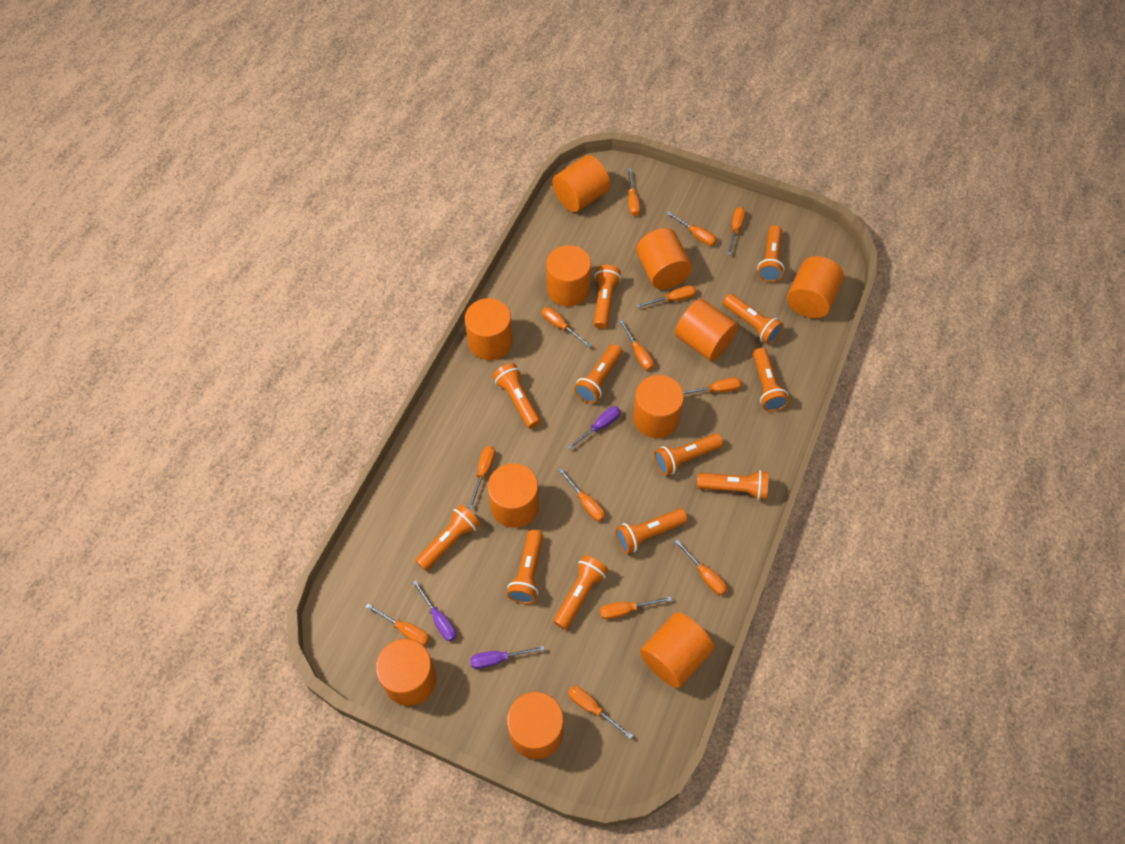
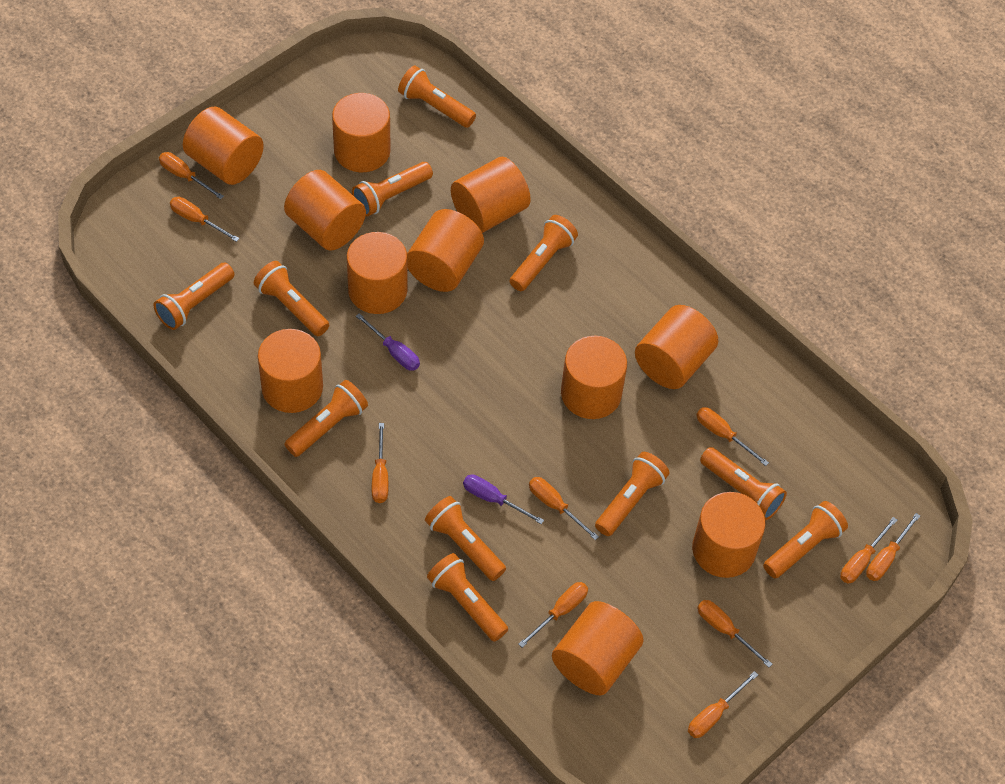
orange flashlight: 12 -> 11
orange screwdriver: 13 -> 10
purple screwdriver: 3 -> 2

